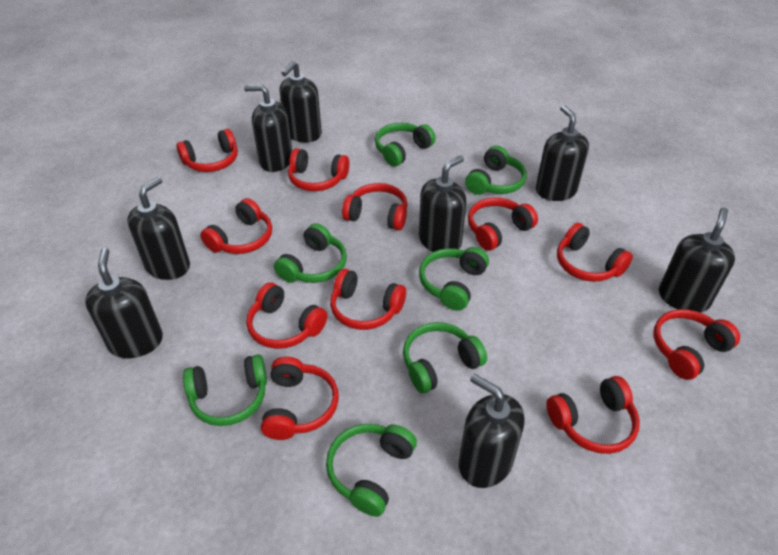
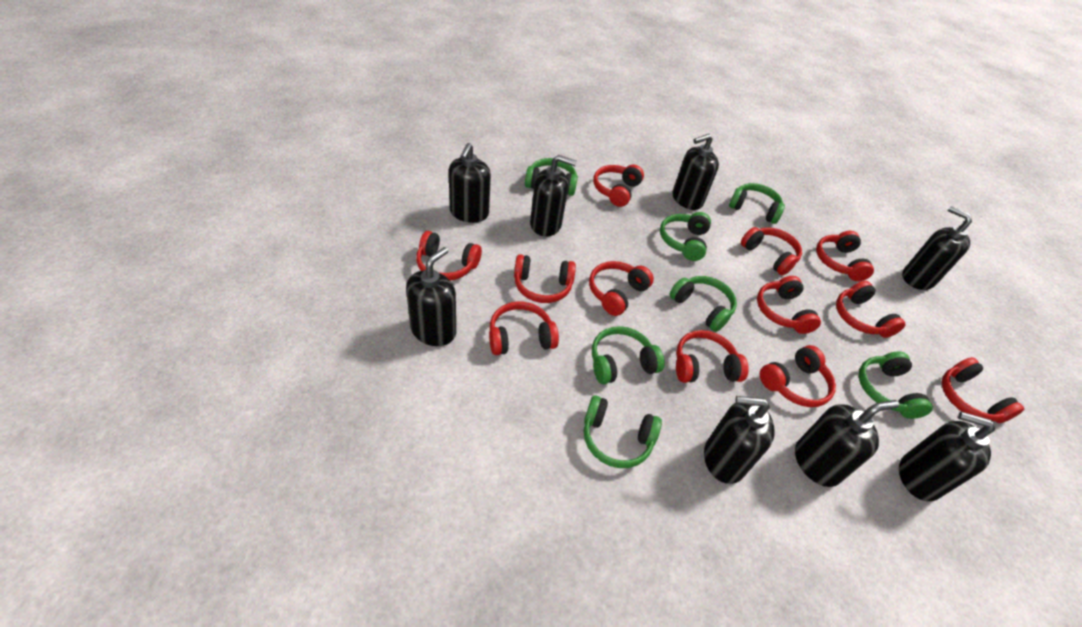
red headphones: 11 -> 12

